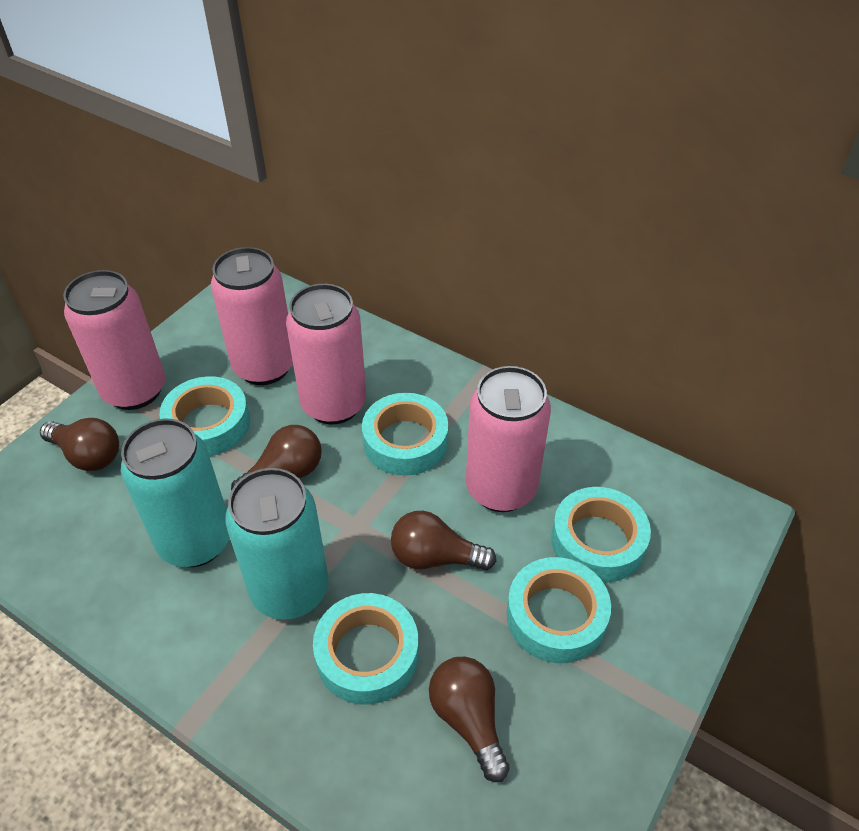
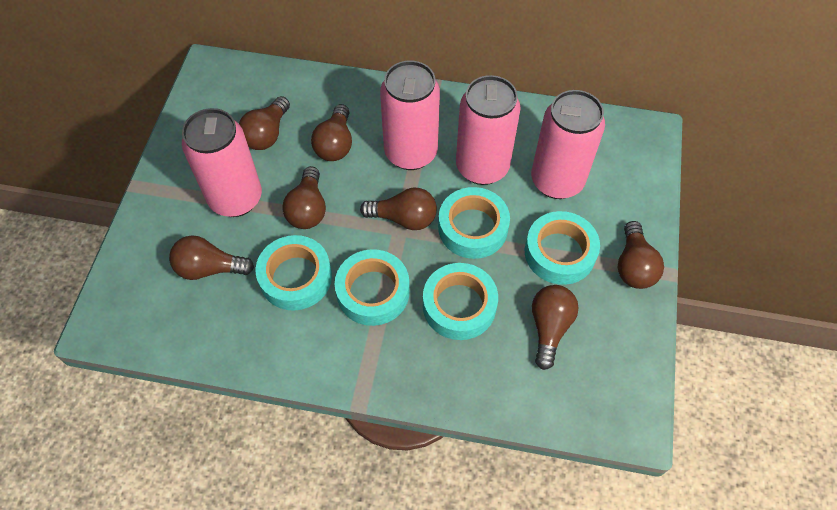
brown light bulb: 4 -> 7
turquoise can: 2 -> 0

